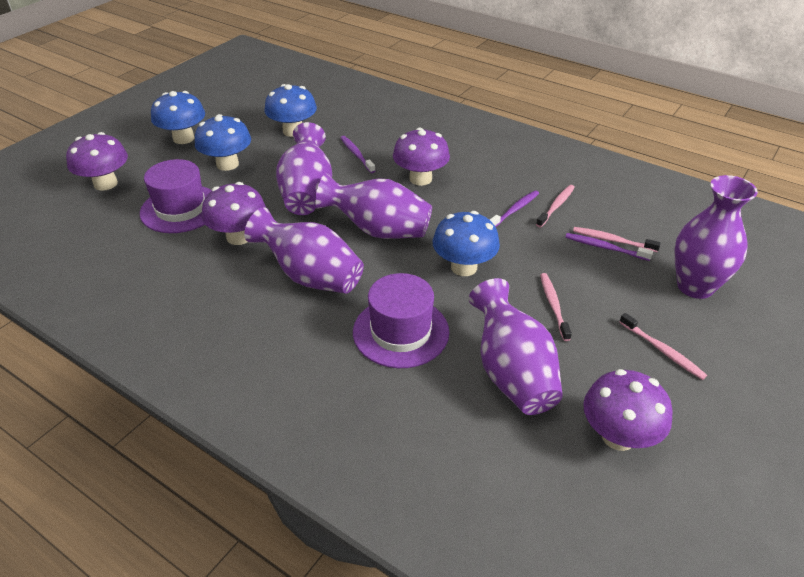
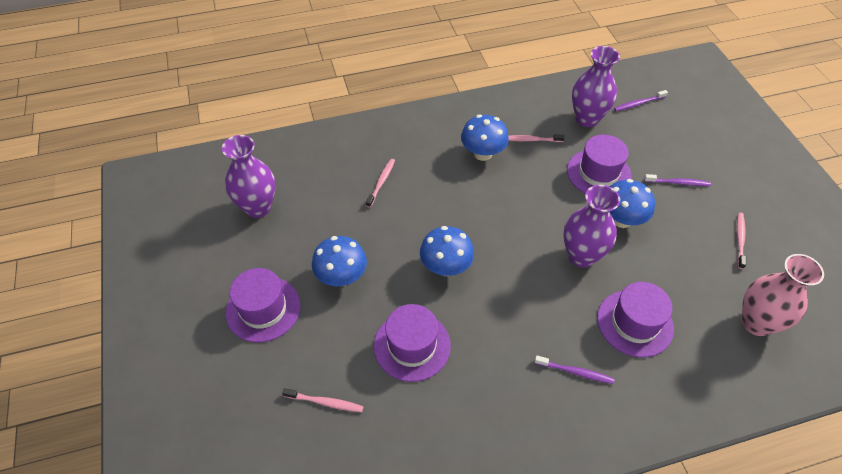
pink vase: 0 -> 1
purple hat: 2 -> 4
purple mushroom: 4 -> 0
purple vase: 5 -> 3

